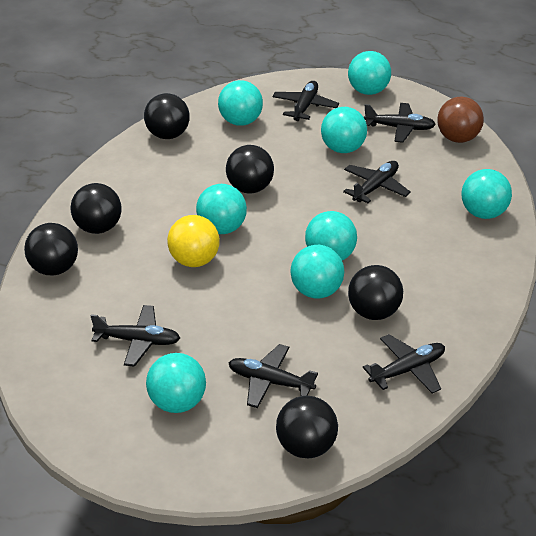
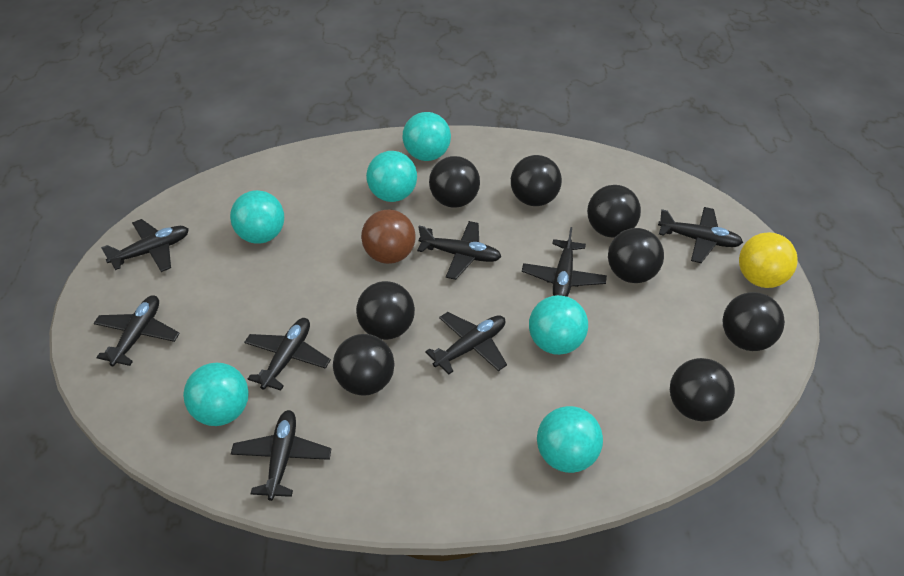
black ball: 6 -> 8
black plane: 6 -> 8
turquoise ball: 8 -> 6

